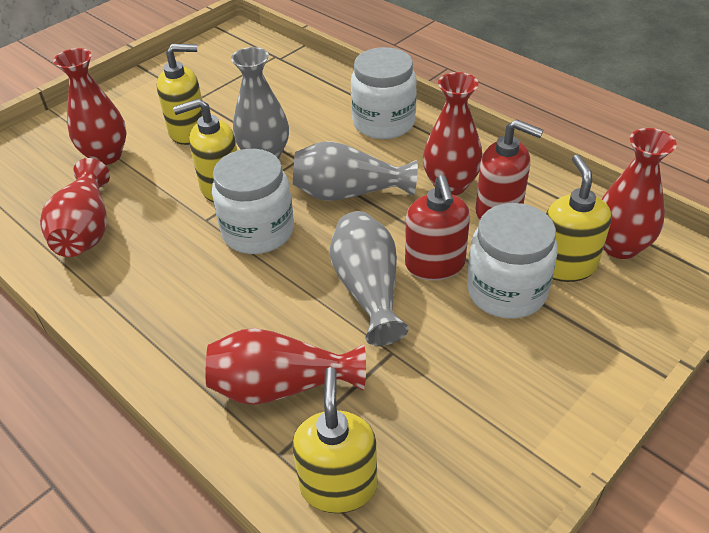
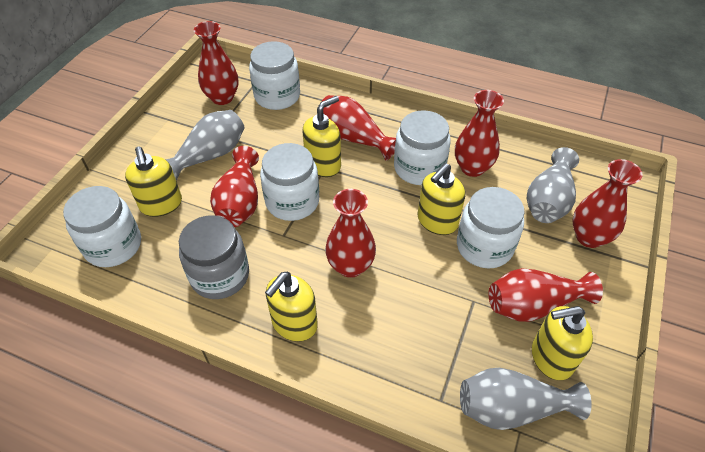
grey jar: 0 -> 1
red soap dispenser: 2 -> 0
red vase: 5 -> 7
white jar: 3 -> 5
yellow soap dispenser: 4 -> 5

